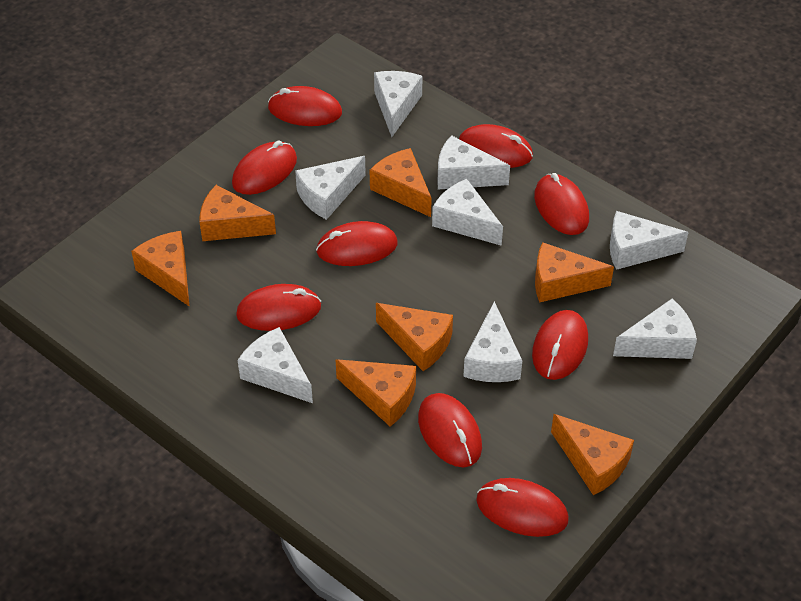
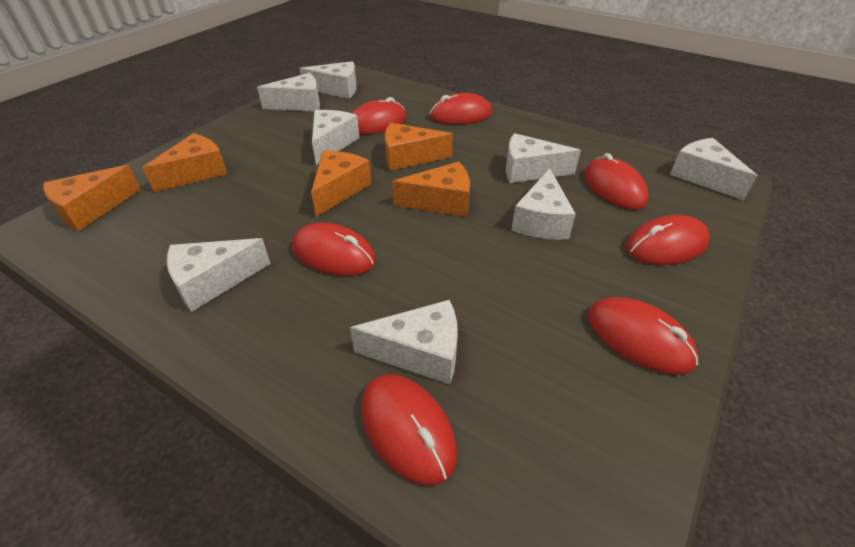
orange cheese: 7 -> 5
red mouse: 9 -> 7

